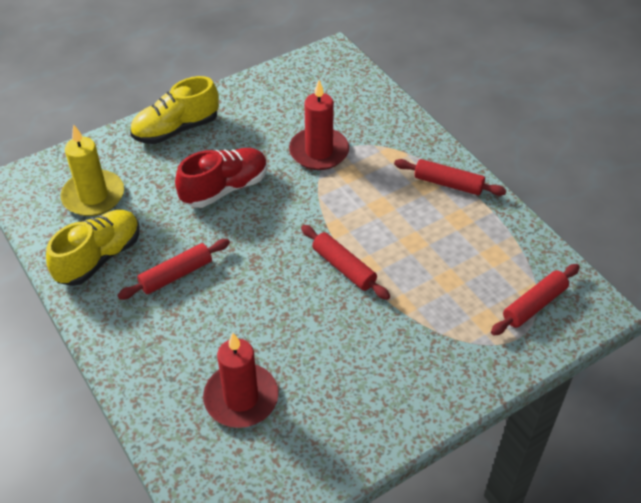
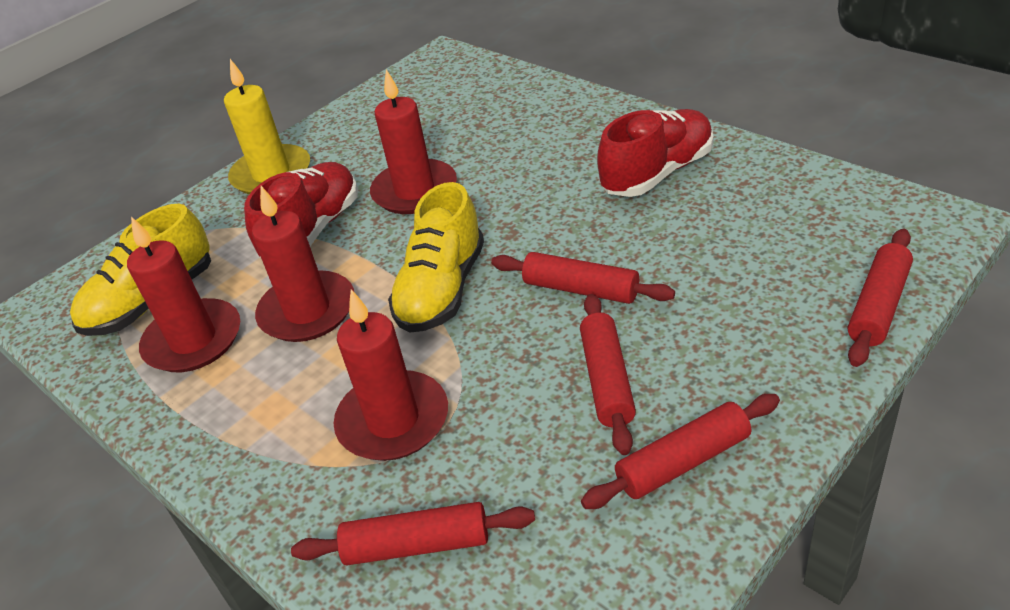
red candle: 2 -> 4
red rolling pin: 4 -> 5
red shoe: 1 -> 2

